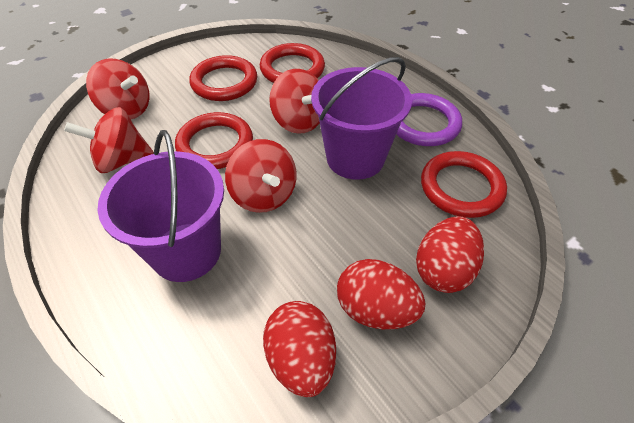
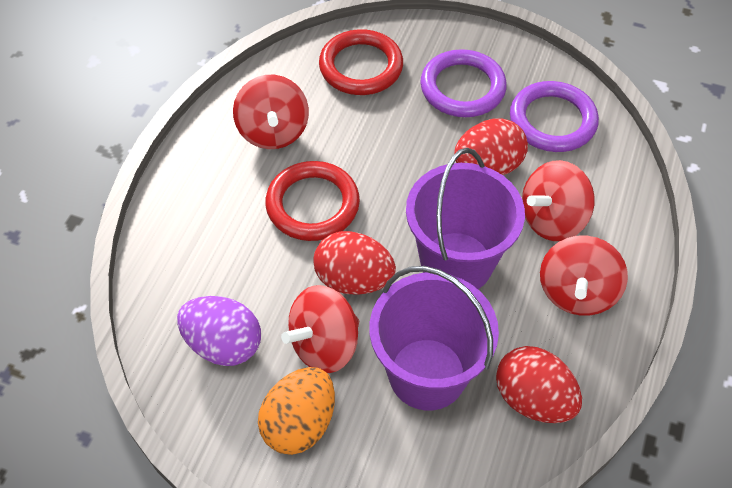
orange egg: 0 -> 1
purple egg: 0 -> 1
purple ring: 1 -> 2
red ring: 4 -> 2

